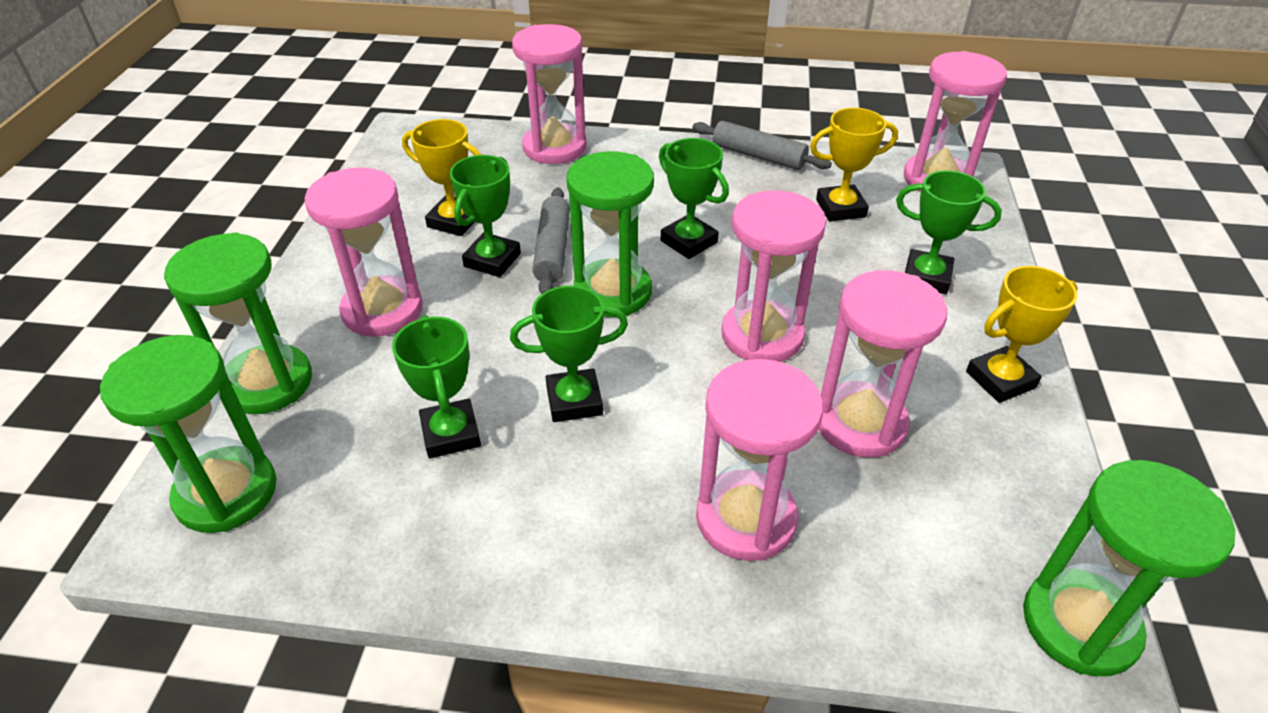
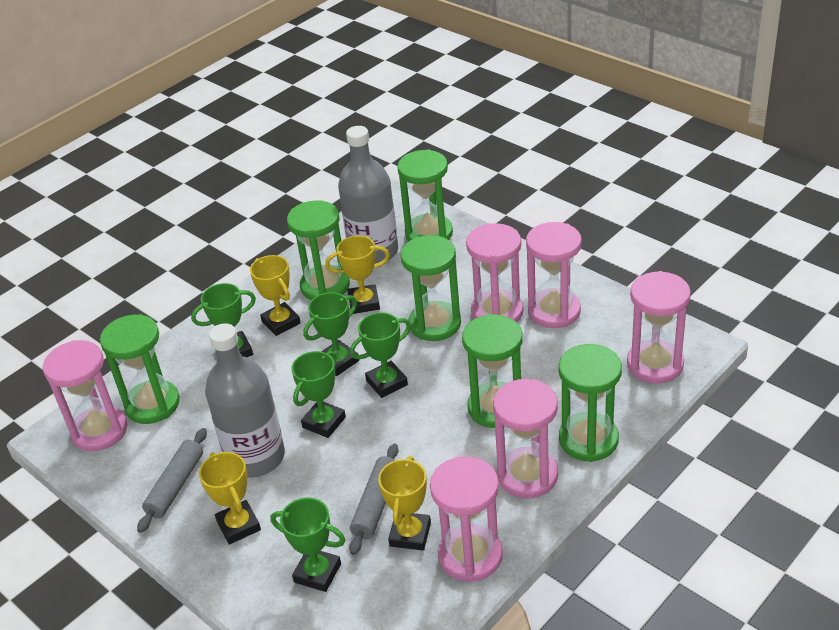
green hourglass: 4 -> 6
grey bottle: 0 -> 2
yellow trophy: 3 -> 4

